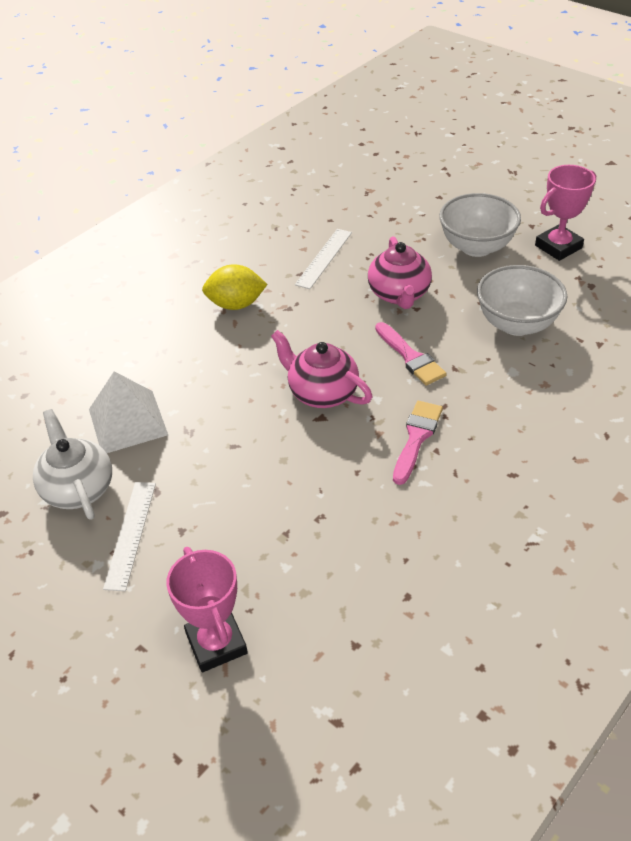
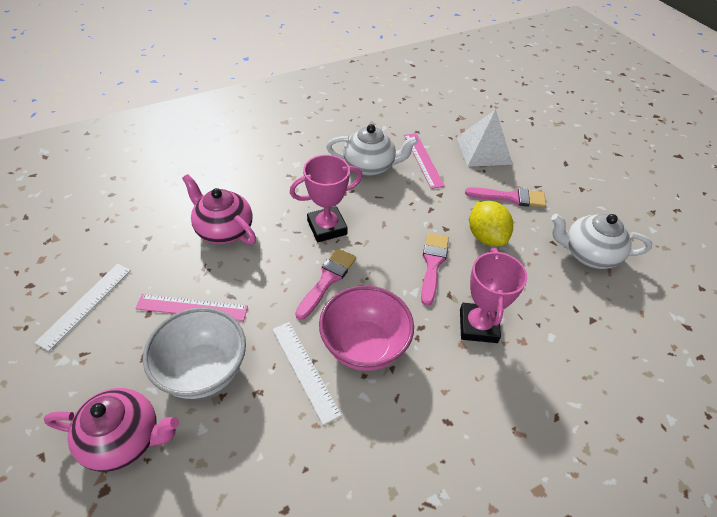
pink bowl: 0 -> 1
pink brush: 2 -> 3
pink ruler: 0 -> 2
white bowl: 2 -> 1
white teapot: 1 -> 2

